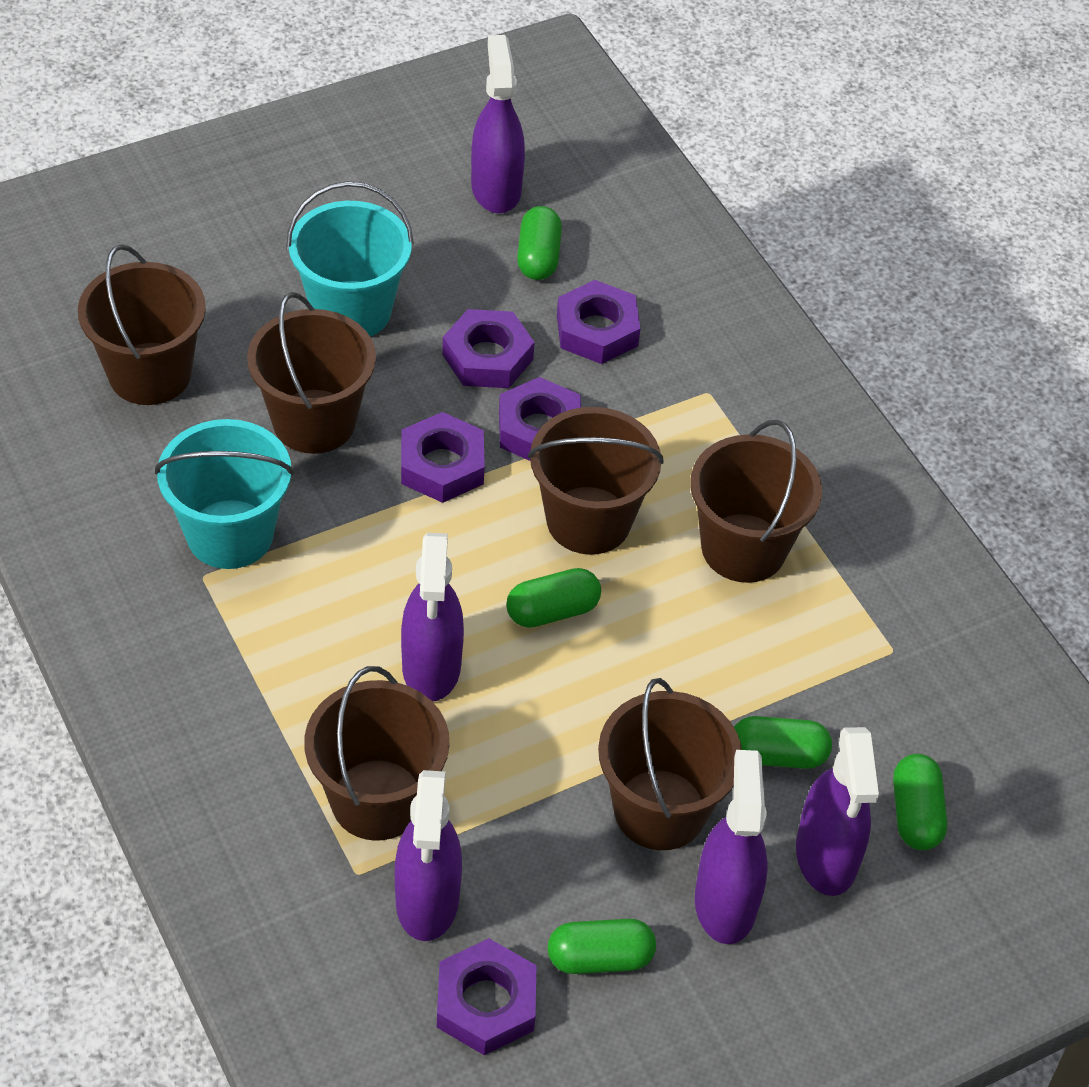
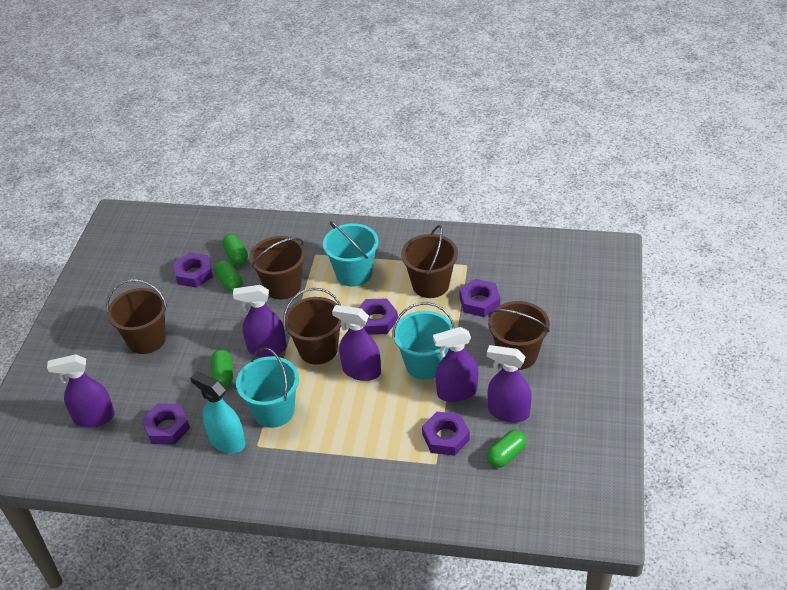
brown bucket: 6 -> 5
green capsule: 5 -> 4
turquoise bucket: 2 -> 3
turquoise spray bottle: 0 -> 1

